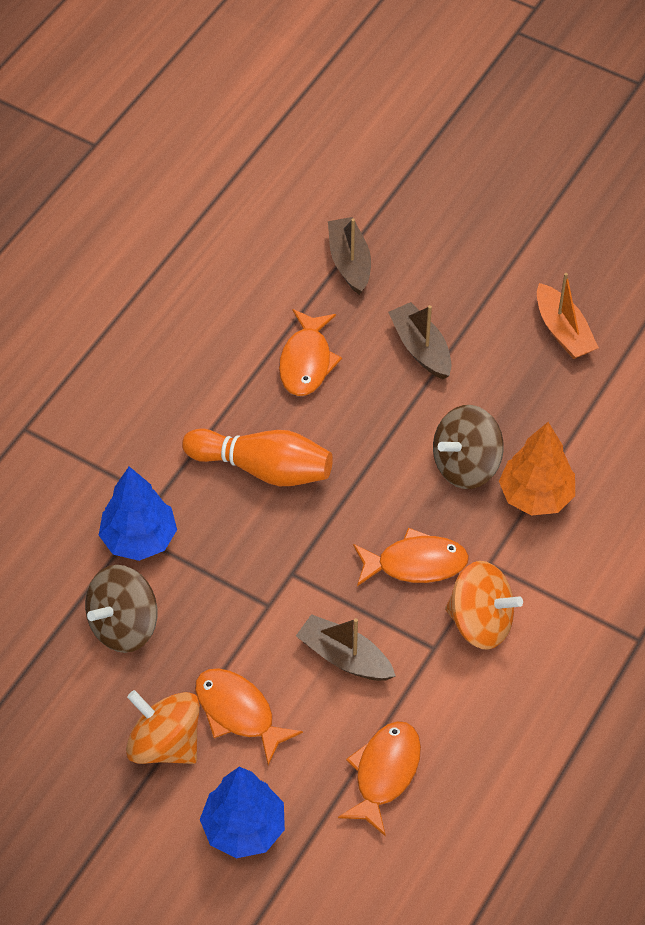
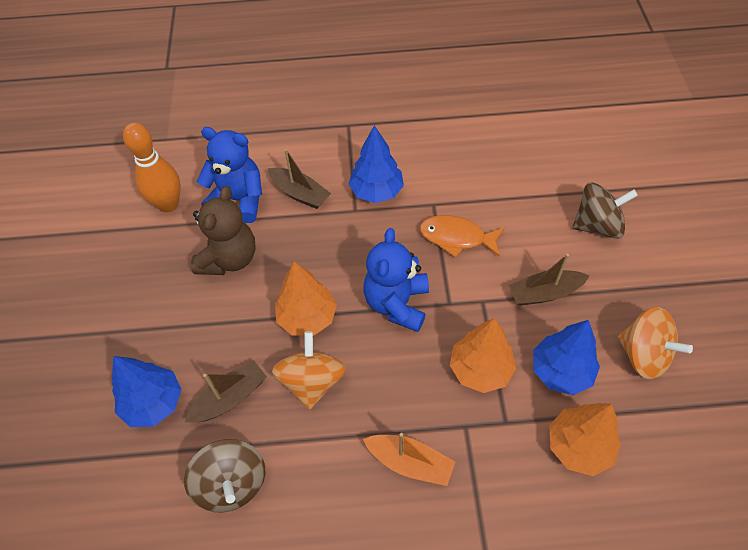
blue teddy bear: 0 -> 2
blue tree: 2 -> 3
brown teddy bear: 0 -> 1
orange fish: 4 -> 1
orange tree: 1 -> 3

